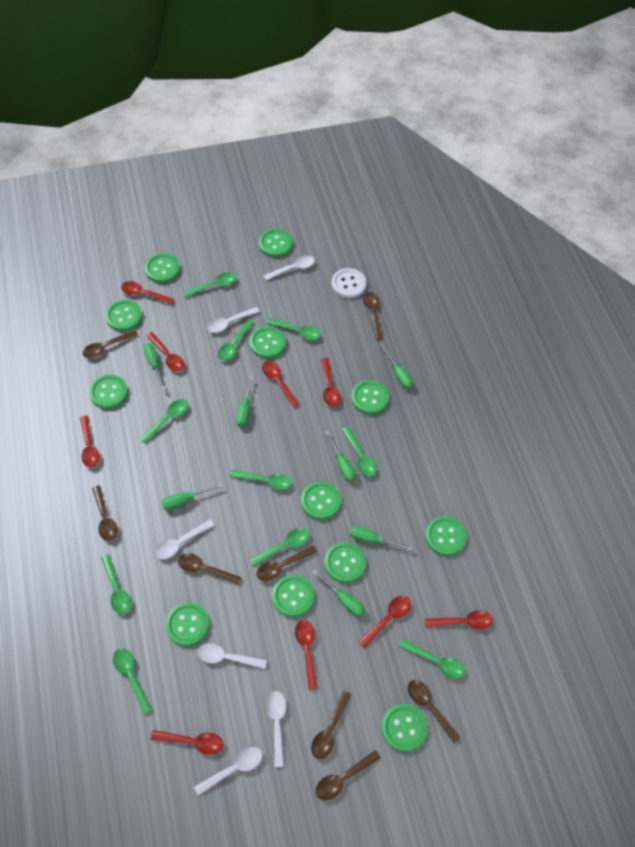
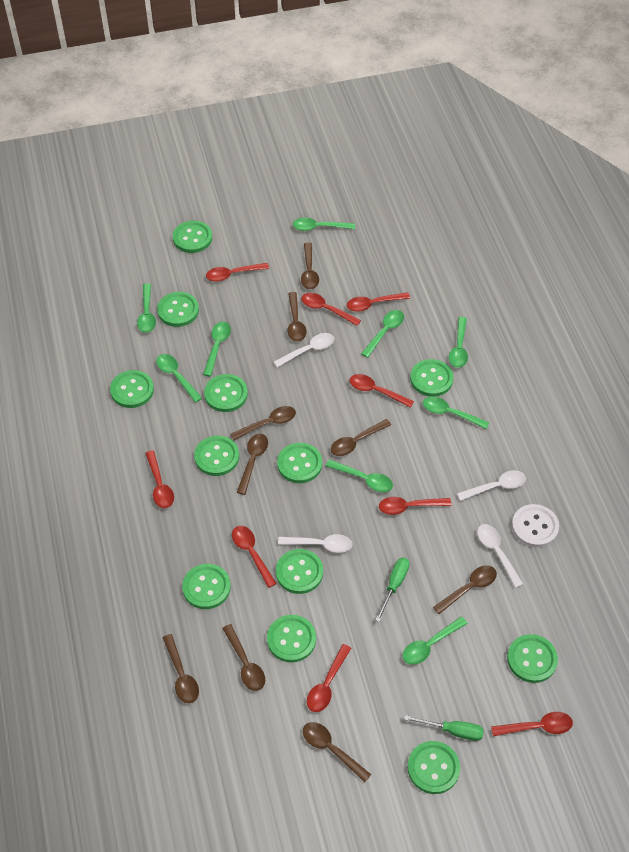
brown spoon: 8 -> 9
green screwdriver: 7 -> 2
green spoon: 10 -> 9
white spoon: 6 -> 4

